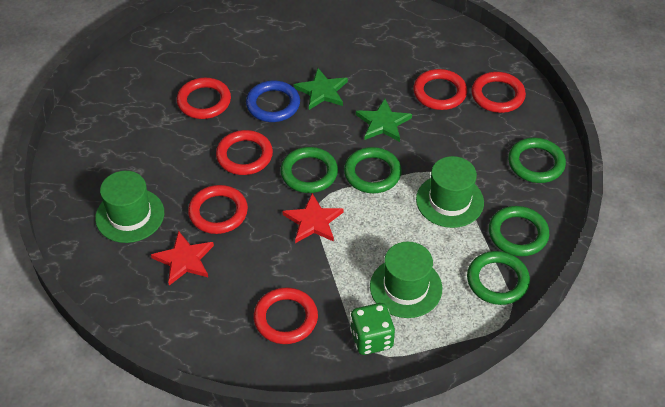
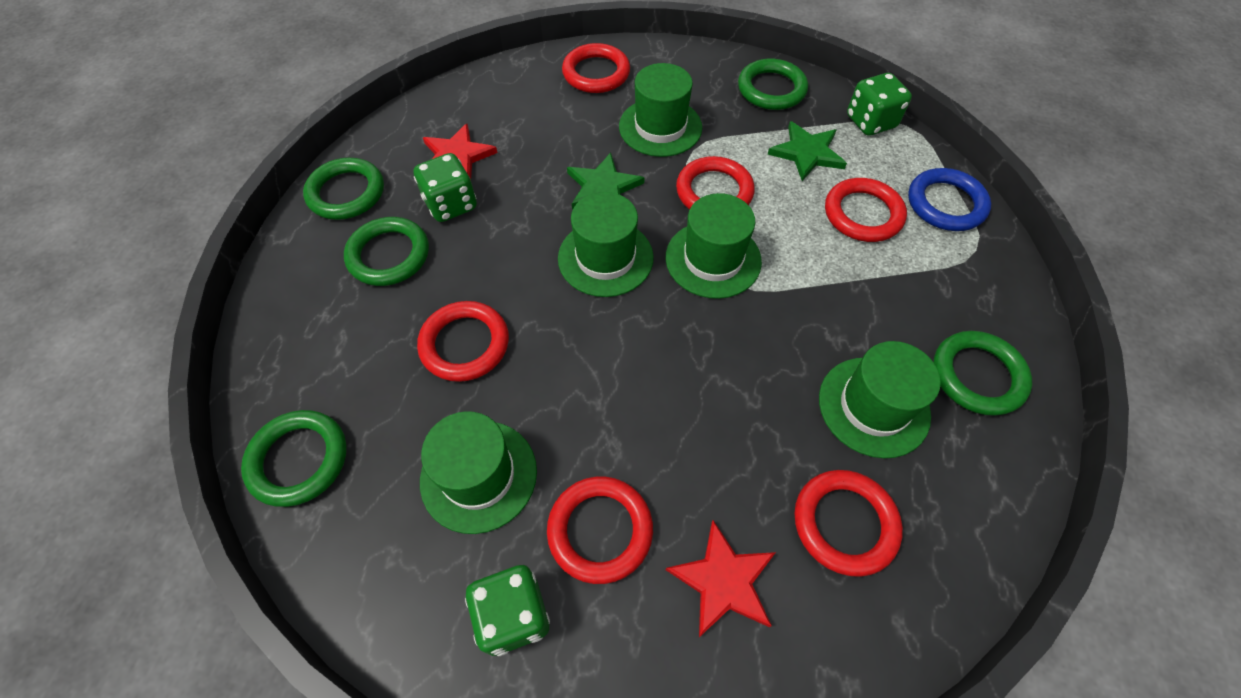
green dice: 1 -> 3
green hat: 3 -> 5

